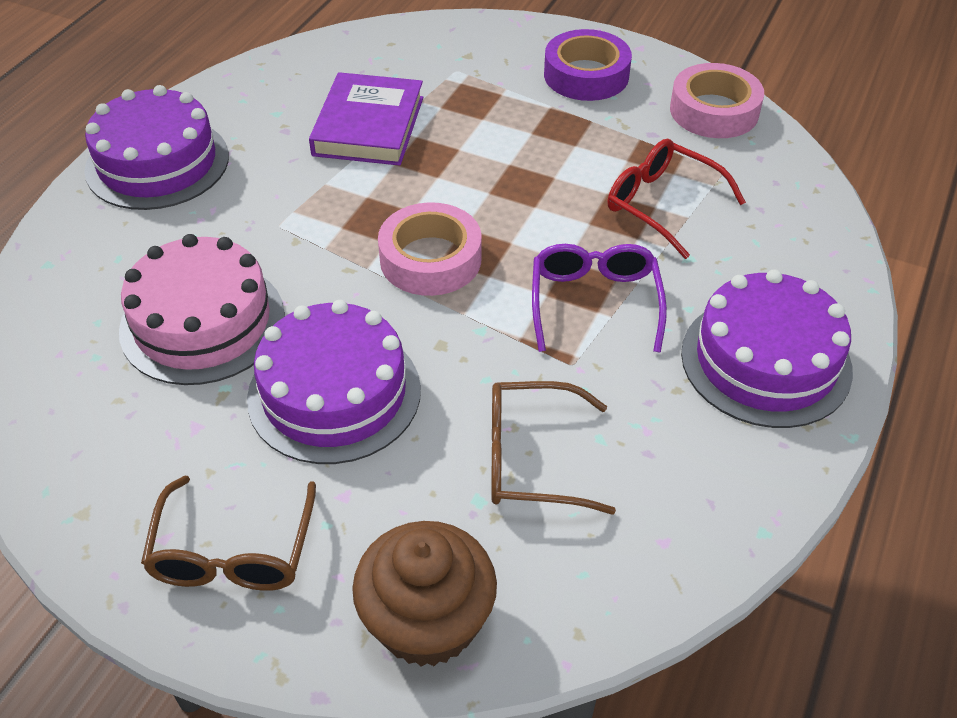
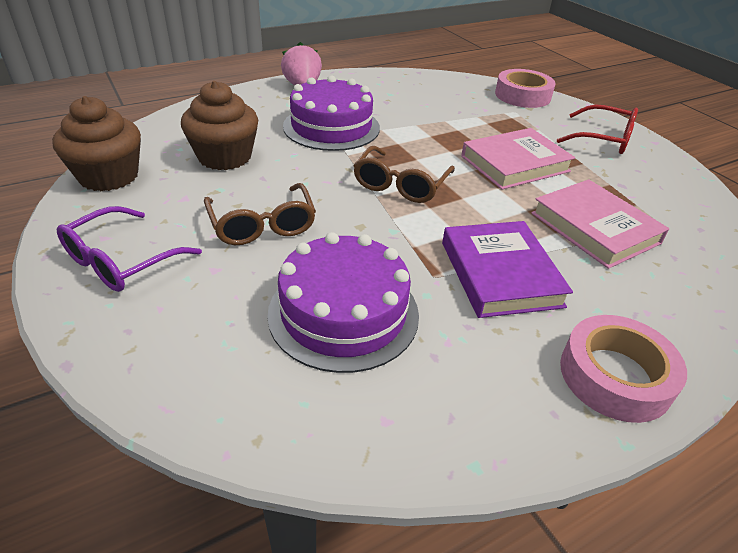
brown cupcake: 1 -> 2
pink book: 0 -> 2
pink cake: 1 -> 0
pink strawberry: 0 -> 1
purple cake: 3 -> 2
purple tape: 1 -> 0

